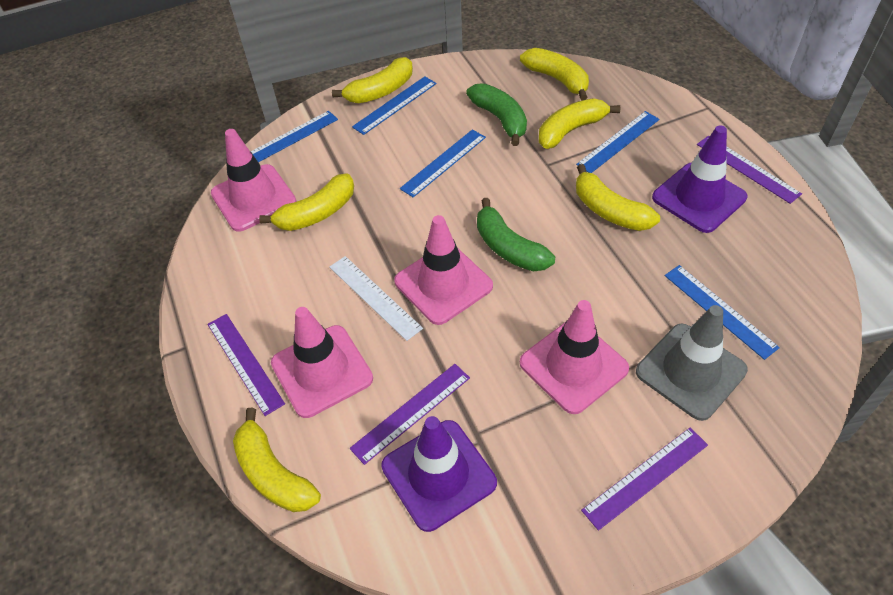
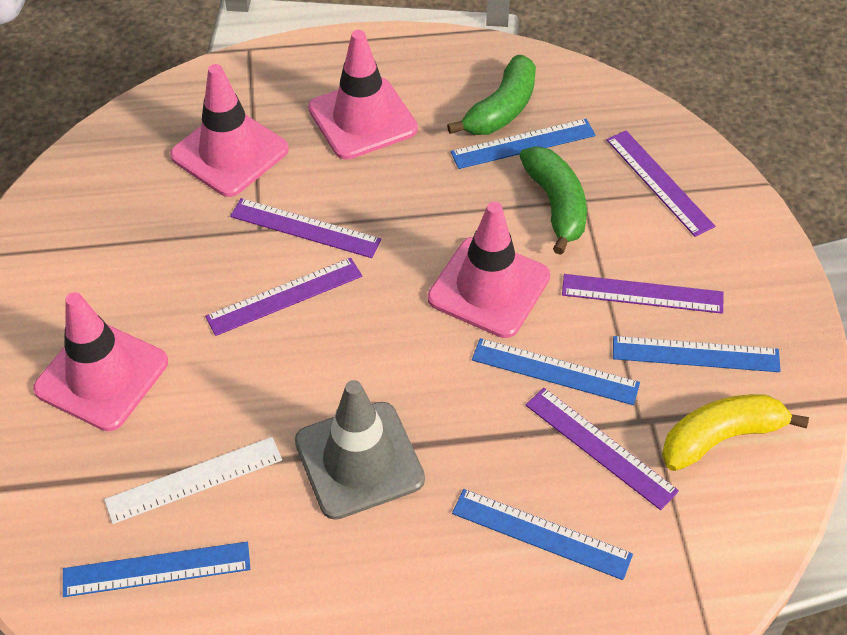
purple ruler: 4 -> 5
purple traffic cone: 2 -> 0
yellow banana: 6 -> 1

